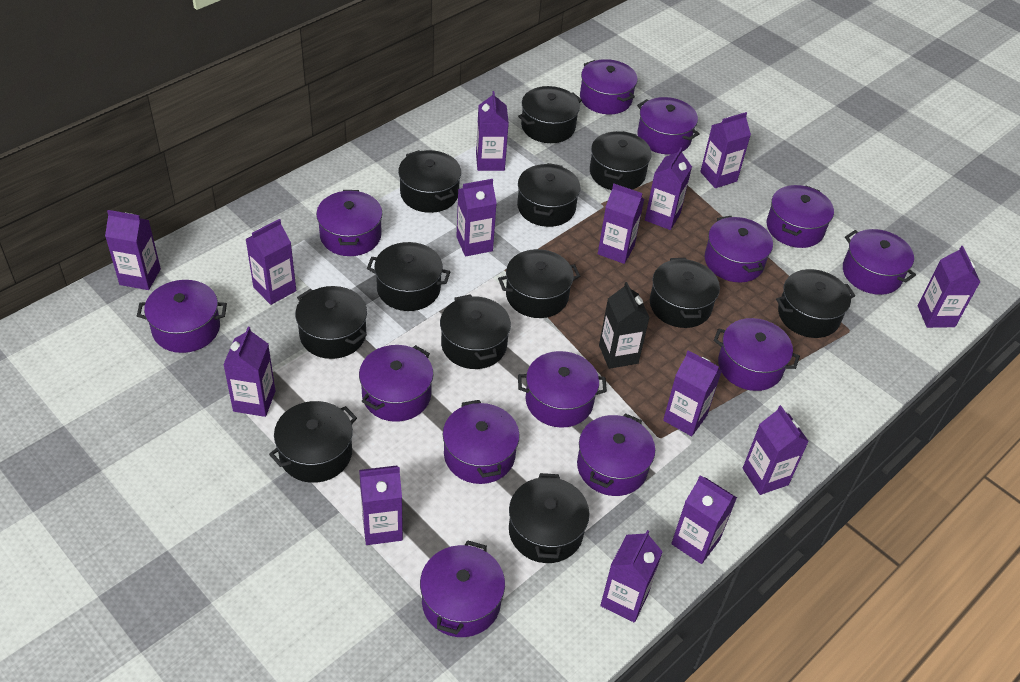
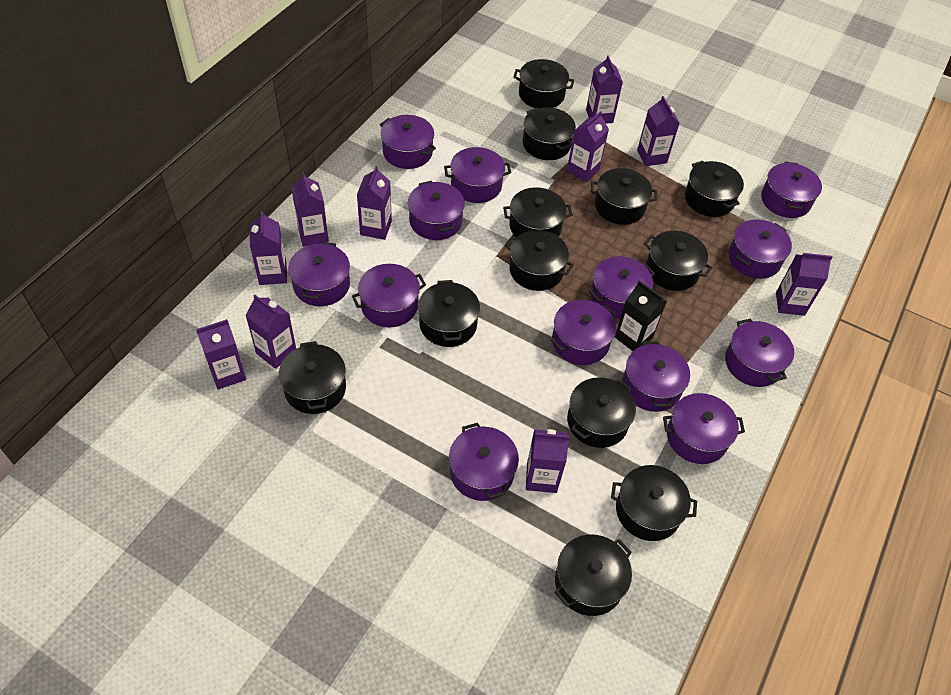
purple carton: 14 -> 10

